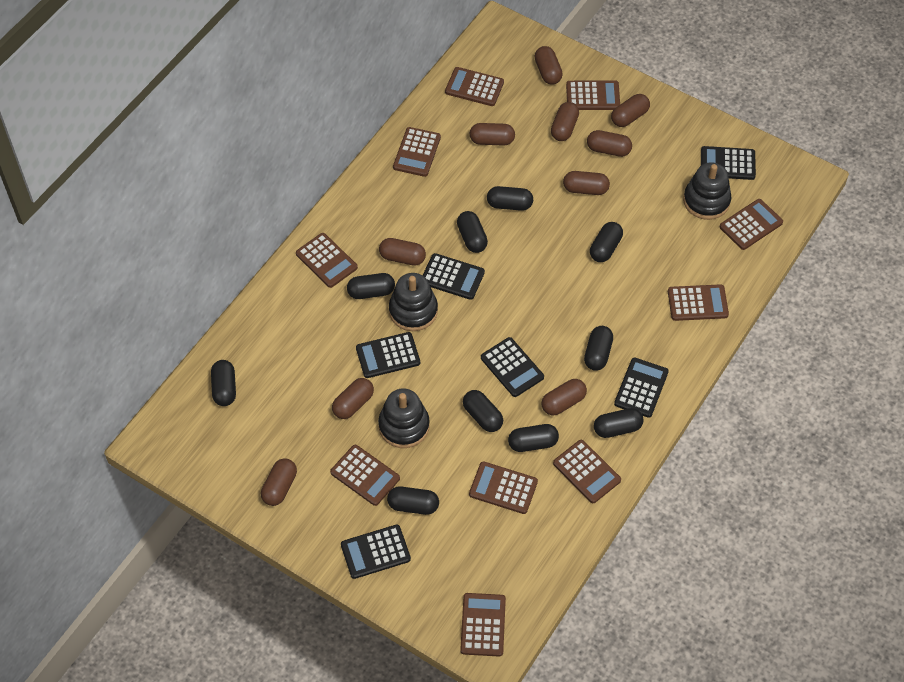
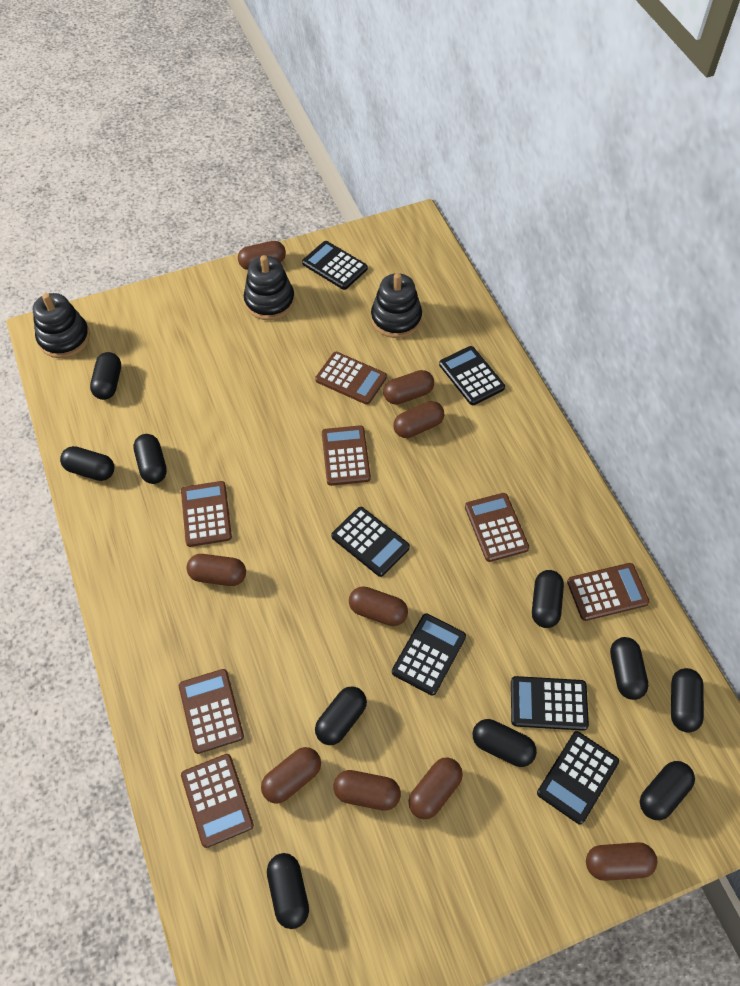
brown calculator: 10 -> 7
brown capsule: 10 -> 9

